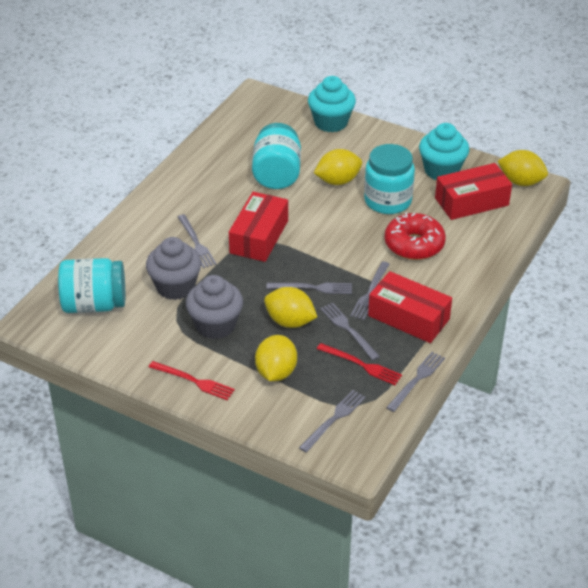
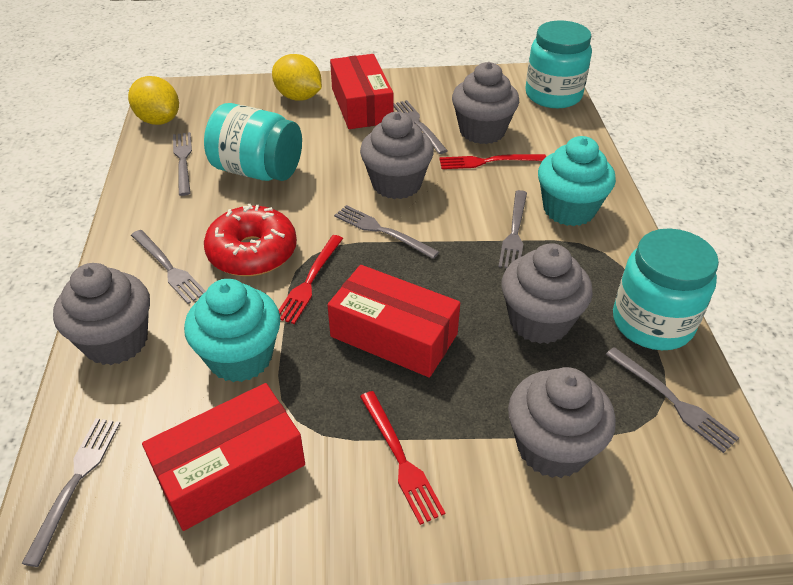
grey cupcake: 2 -> 5
grey fork: 6 -> 7
red fork: 2 -> 3
yellow lemon: 4 -> 2

